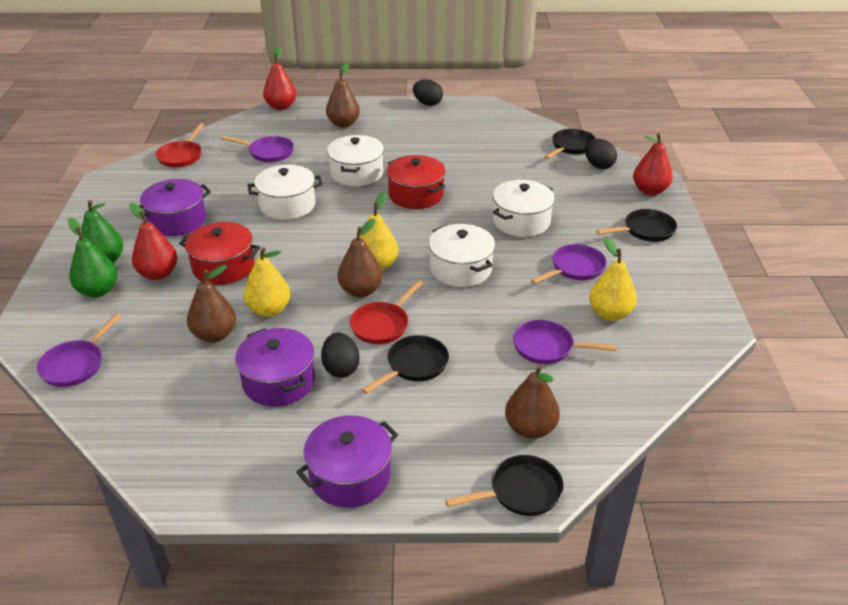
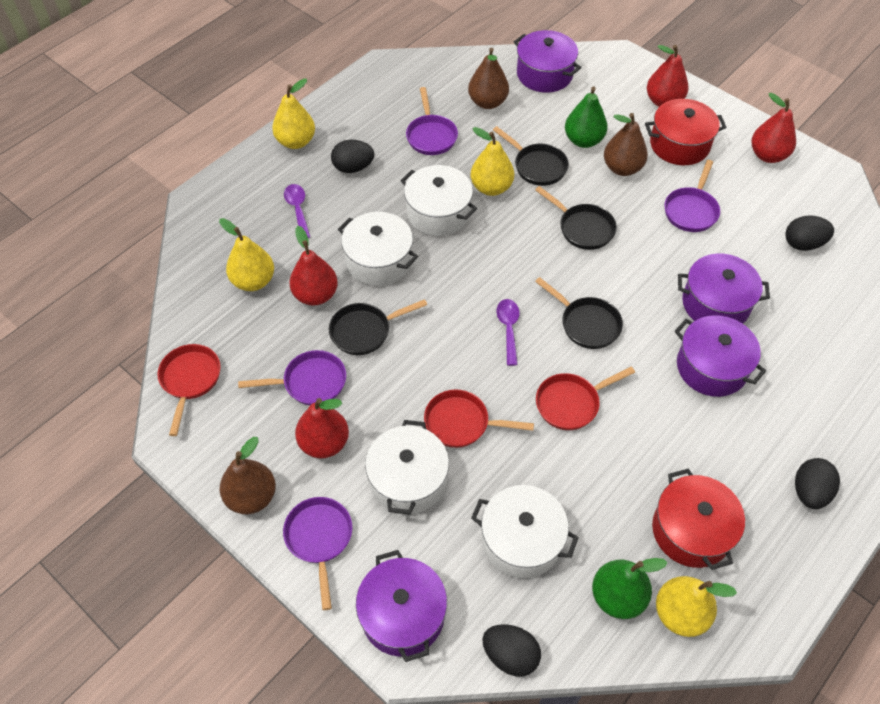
black egg: 3 -> 4
brown pear: 4 -> 3
purple pot: 3 -> 4
purple spoon: 0 -> 2
red pan: 2 -> 3
red pear: 3 -> 4
yellow pear: 3 -> 4

